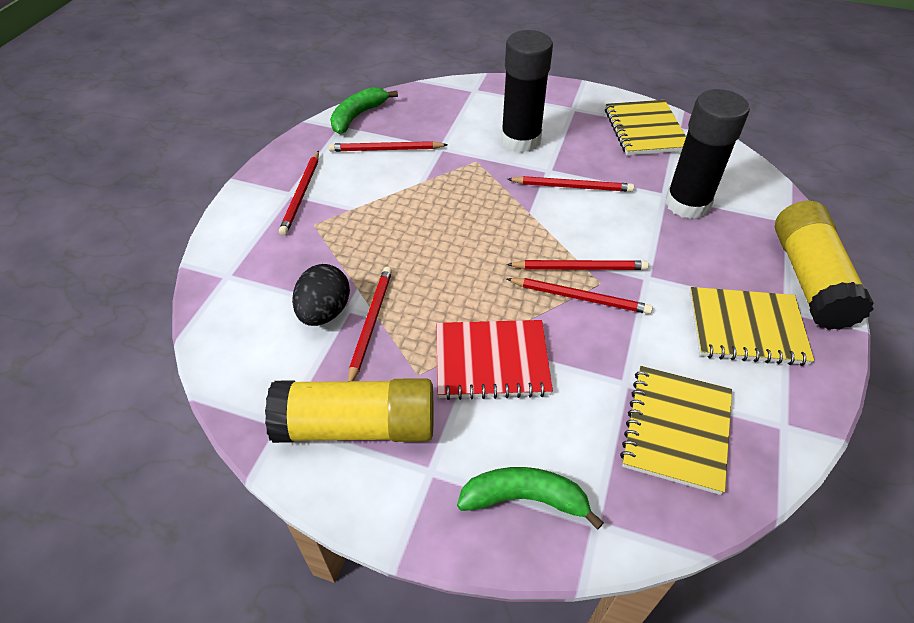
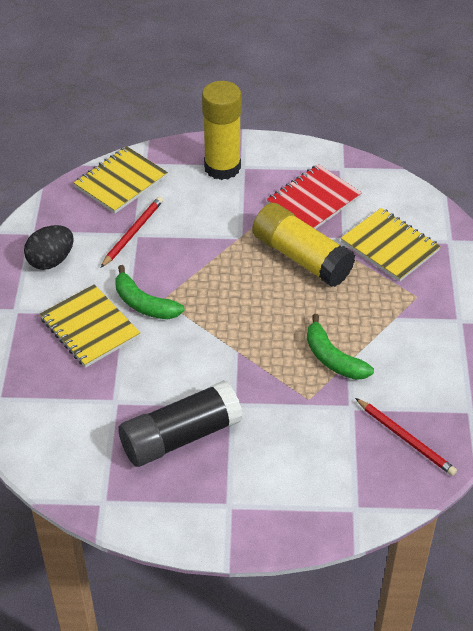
black glue stick: 2 -> 1
red pencil: 6 -> 2

